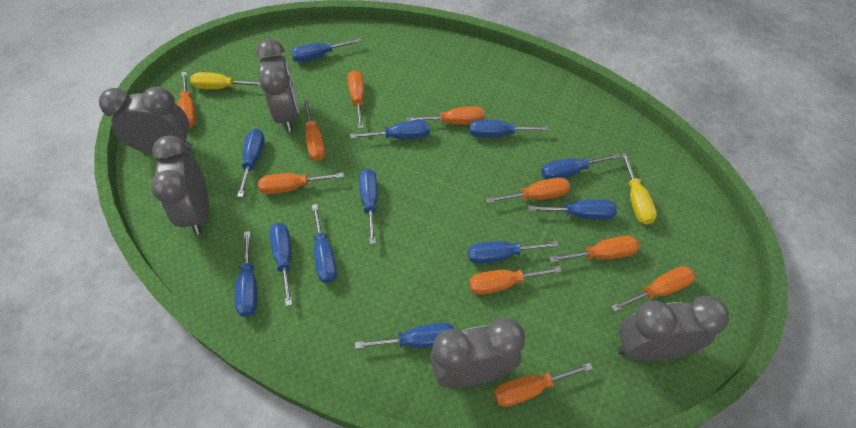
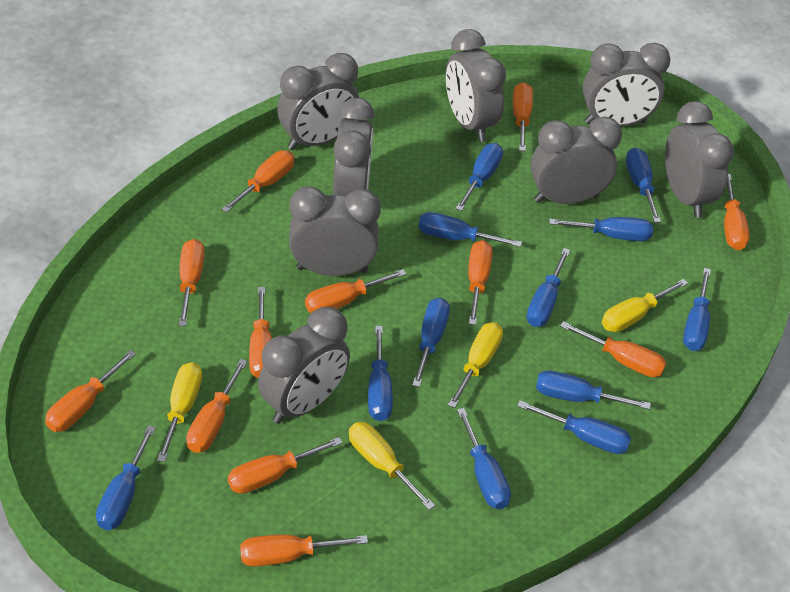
grey clock: 5 -> 8
orange screwdriver: 10 -> 12
yellow screwdriver: 2 -> 4

